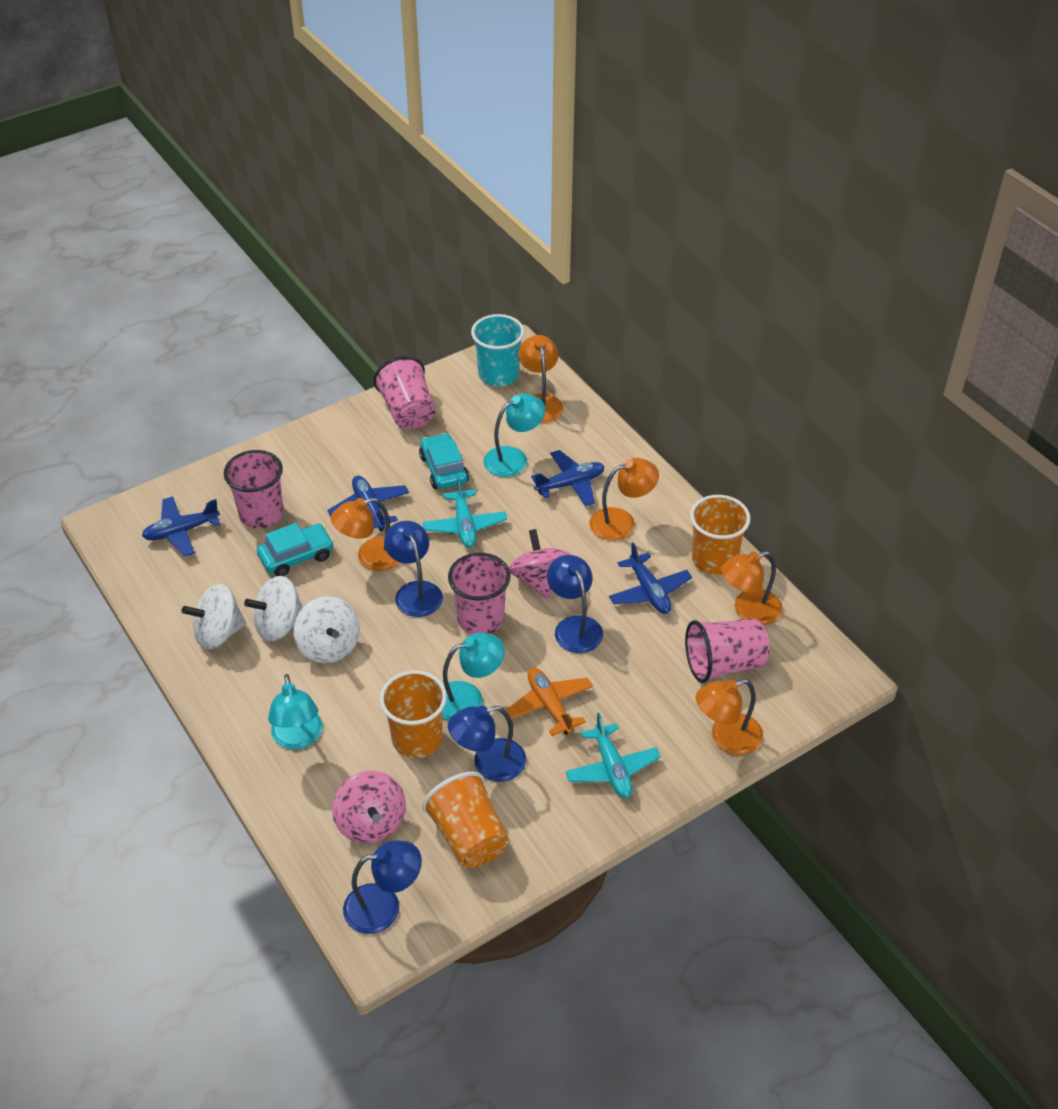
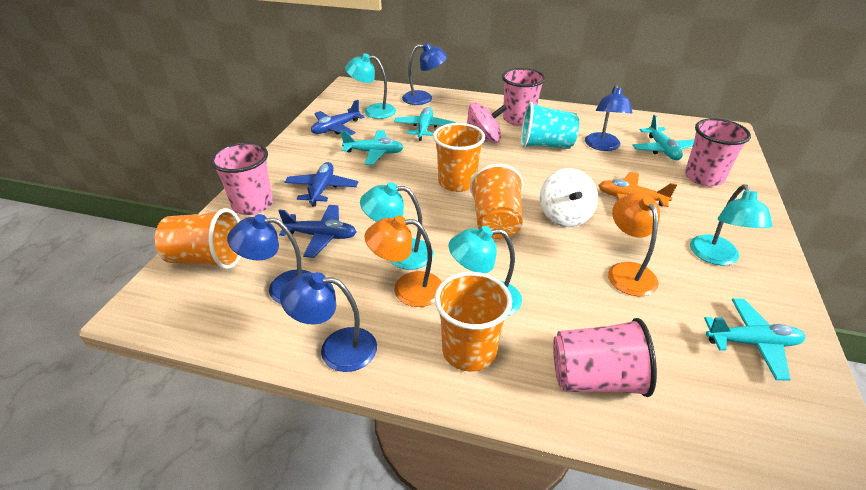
blue plane: 4 -> 3
orange cup: 3 -> 4
orange lamp: 5 -> 2
pink spinning top: 2 -> 1
turquoise car: 2 -> 0
turquoise lamp: 3 -> 4
turquoise plane: 2 -> 4
white spinning top: 3 -> 1

